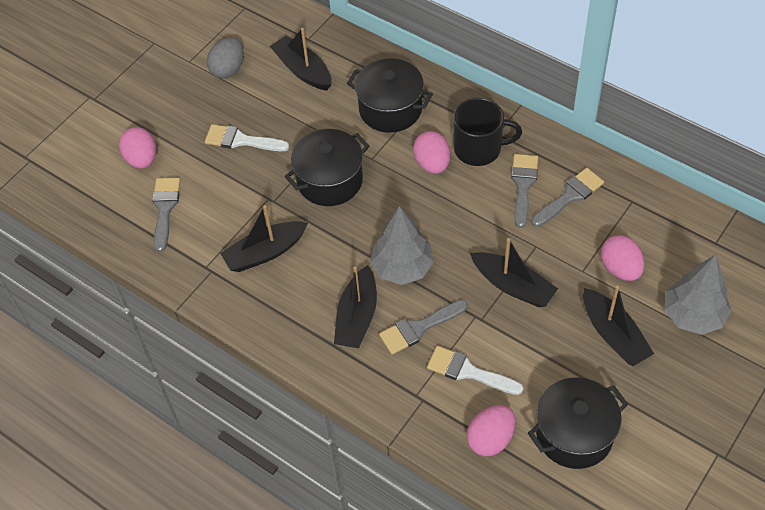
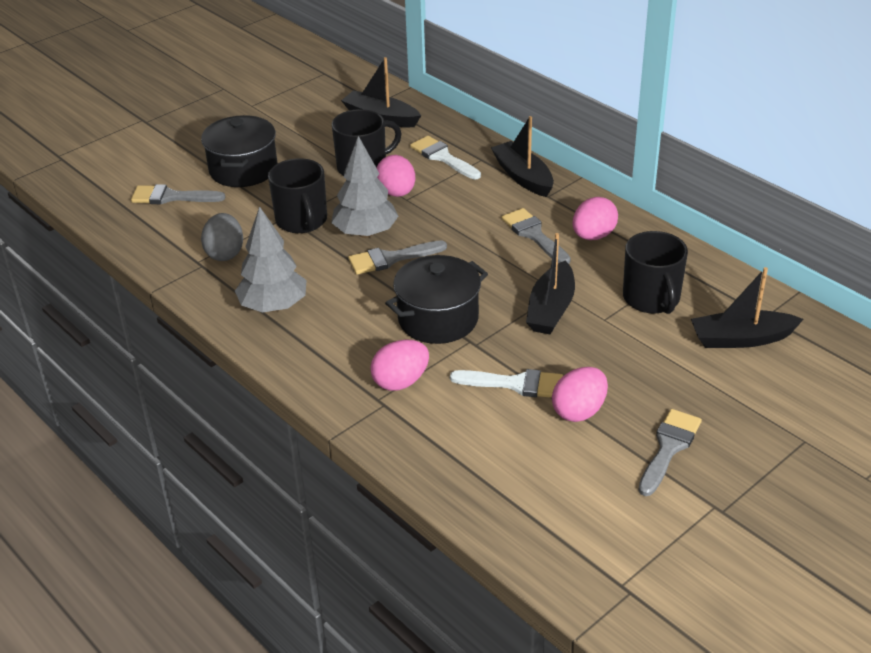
black boat: 5 -> 4
black mug: 1 -> 3
black pot: 3 -> 2

